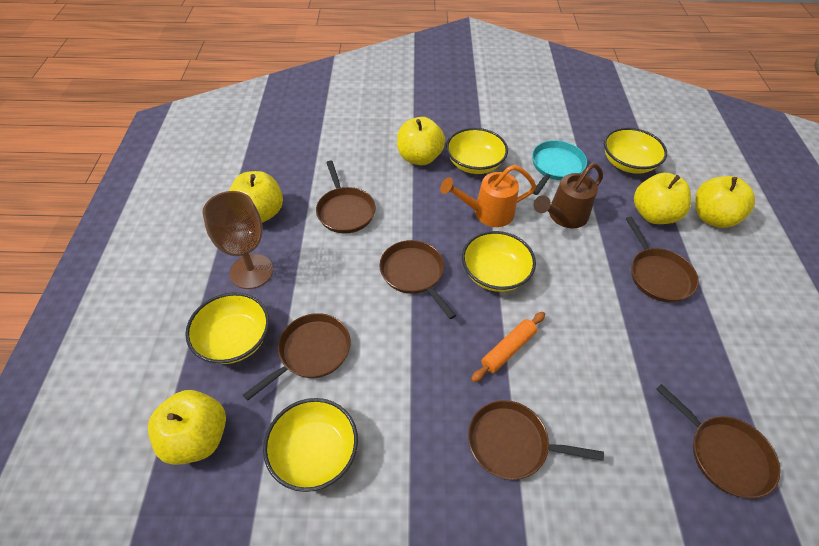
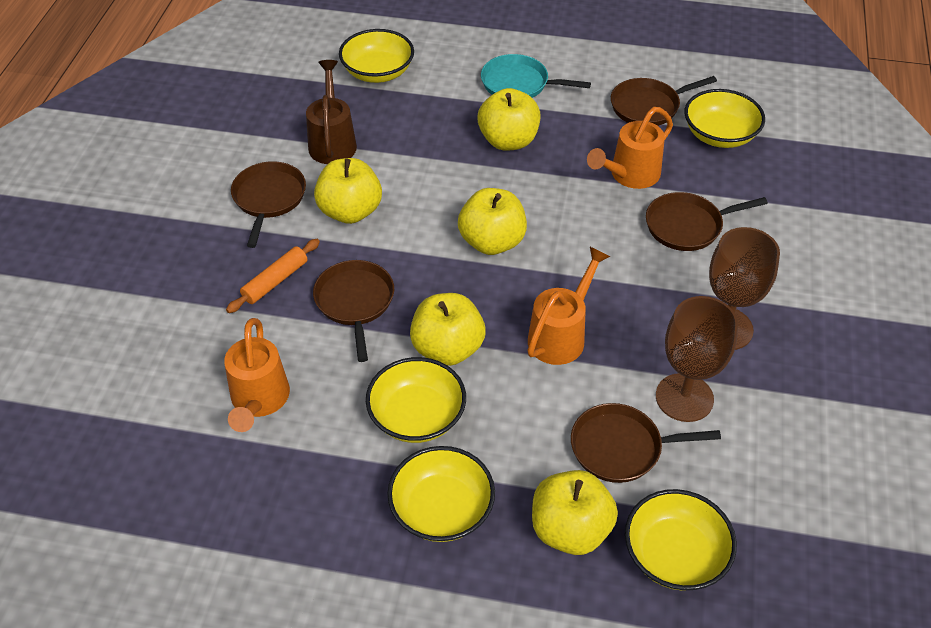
brown goblet: 1 -> 2
brown pan: 6 -> 5
orange watering can: 1 -> 3

